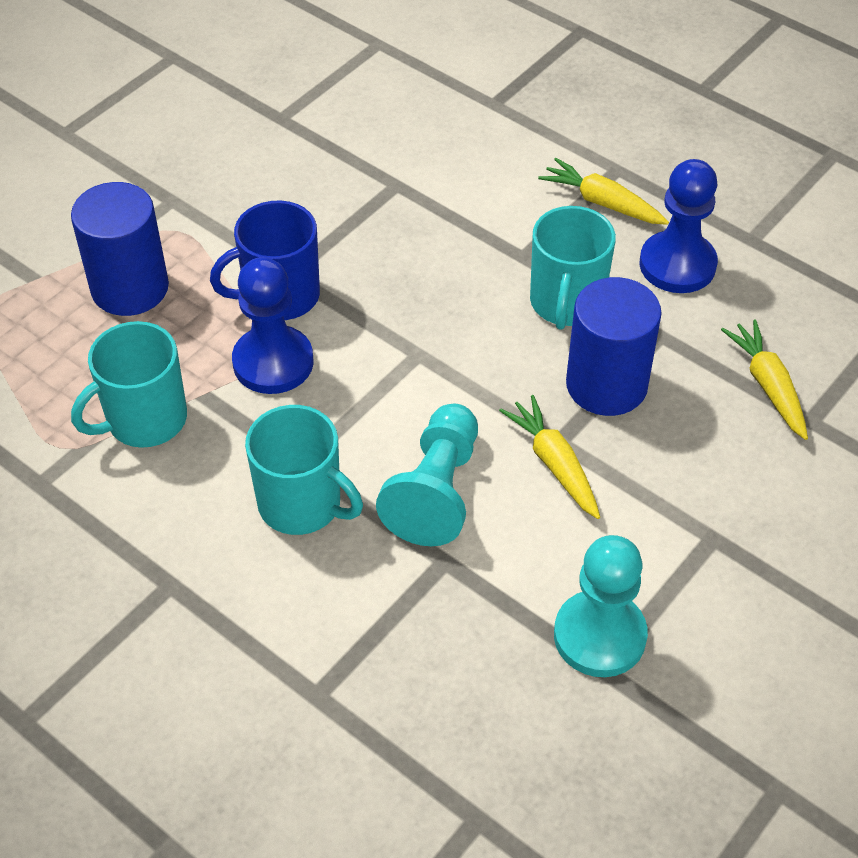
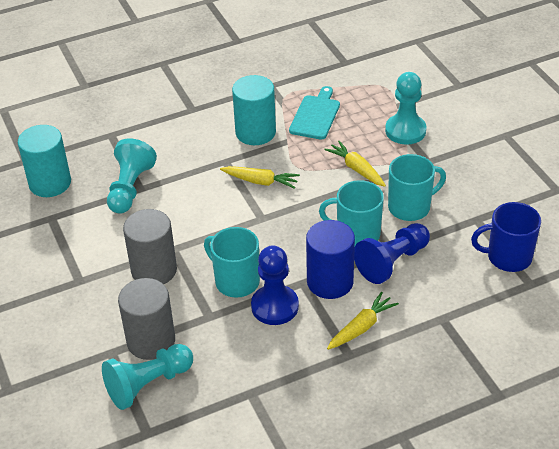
blue cylinder: 2 -> 1
grey cylinder: 0 -> 2
turquoise cutting board: 0 -> 1
turquoise cylinder: 0 -> 2
turquoise pawn: 2 -> 3

